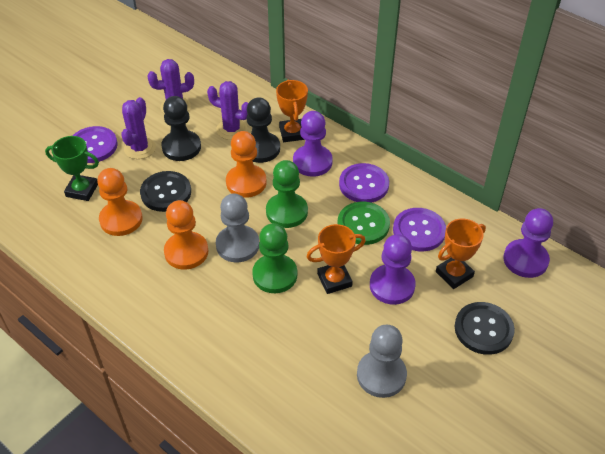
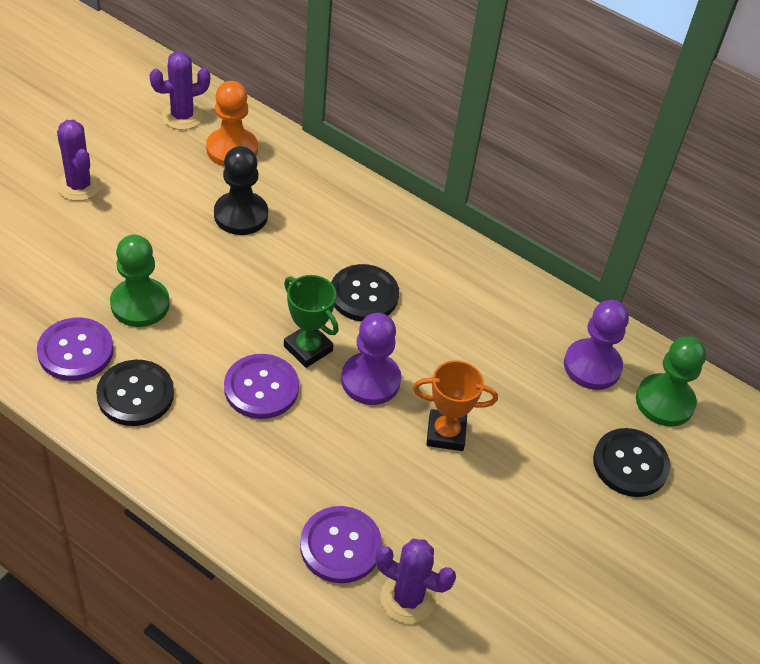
black button: 2 -> 3
black pawn: 2 -> 1
green button: 1 -> 0
grey pawn: 2 -> 0
orange pawn: 3 -> 1
orange trophy: 3 -> 1
purple pawn: 3 -> 2

